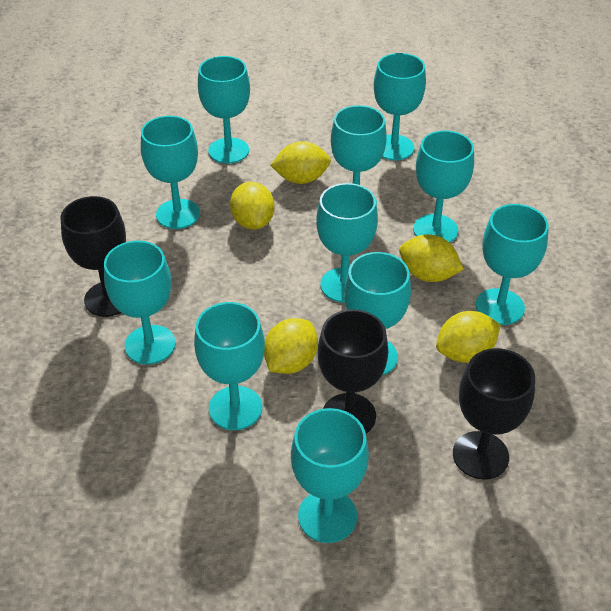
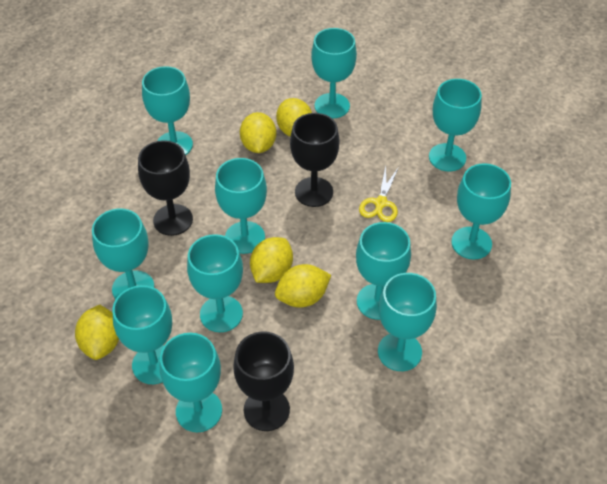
yellow scissors: 0 -> 1

